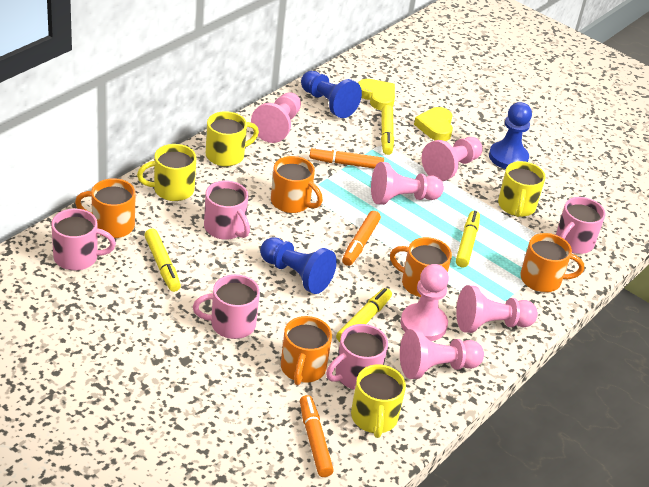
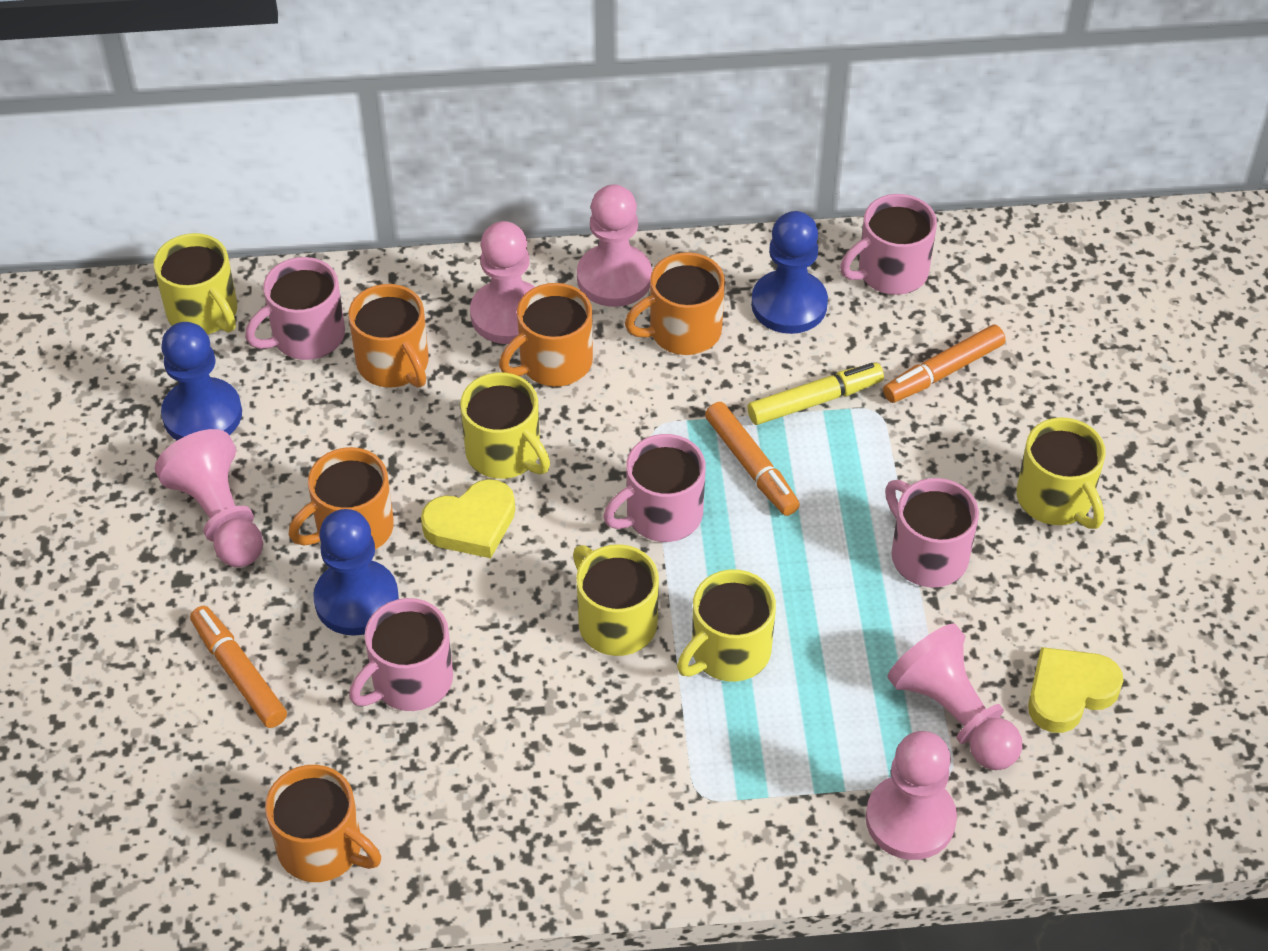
pink pawn: 6 -> 5
yellow marker: 4 -> 1
yellow mug: 4 -> 5

